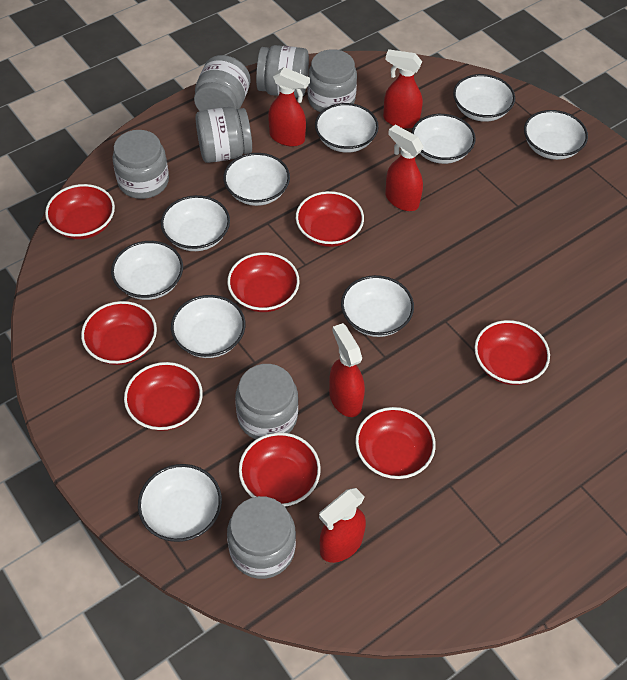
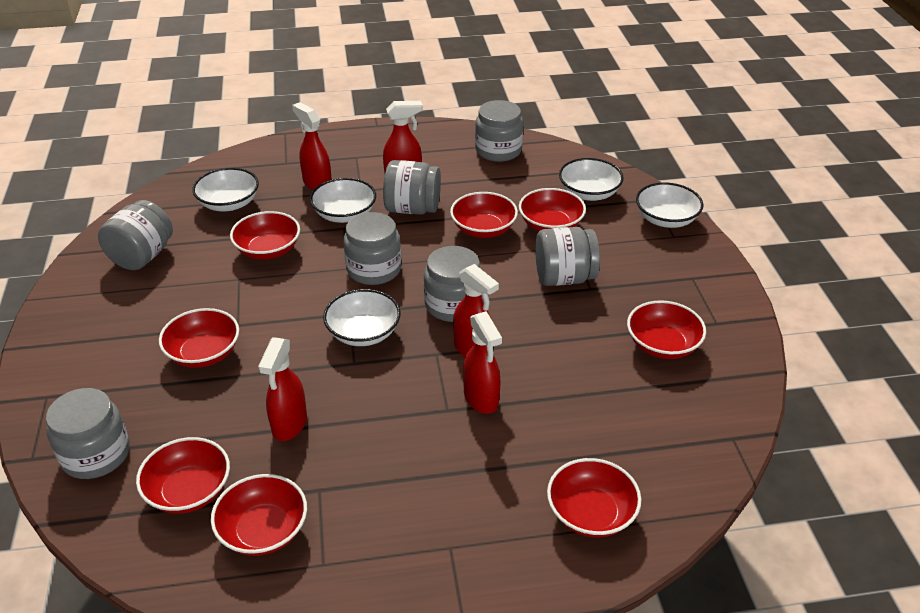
white bowl: 10 -> 5

